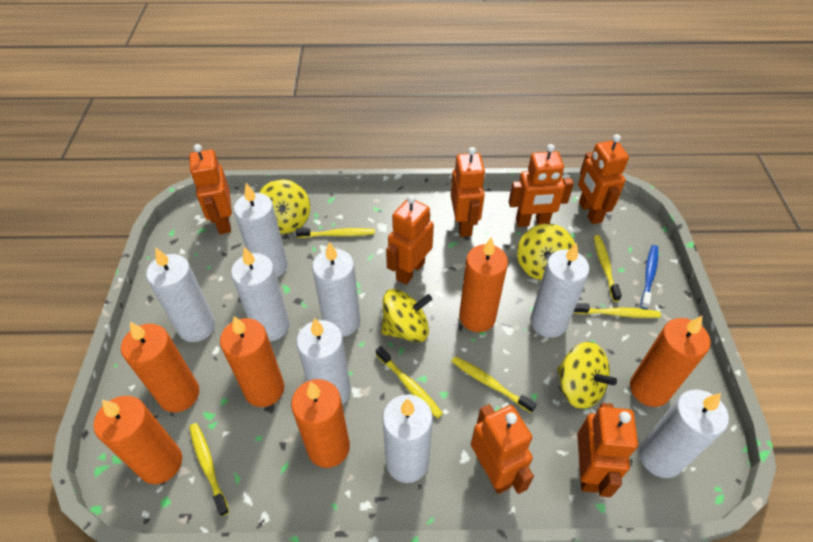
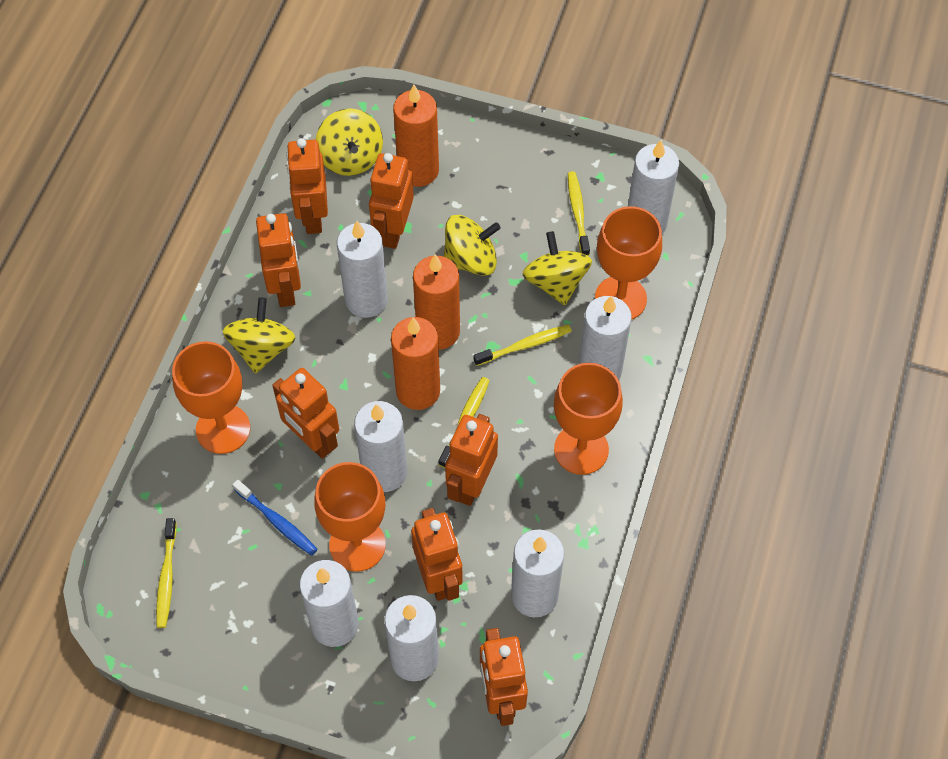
orange candle: 6 -> 3
orange goblet: 0 -> 4
white candle: 8 -> 7
yellow toothbrush: 6 -> 4

